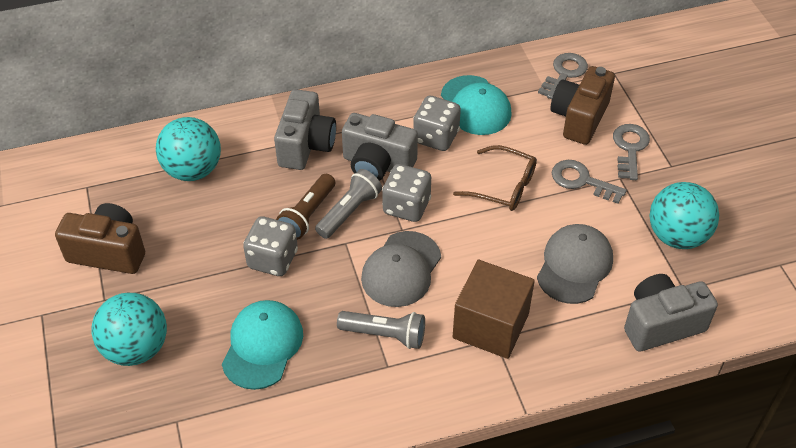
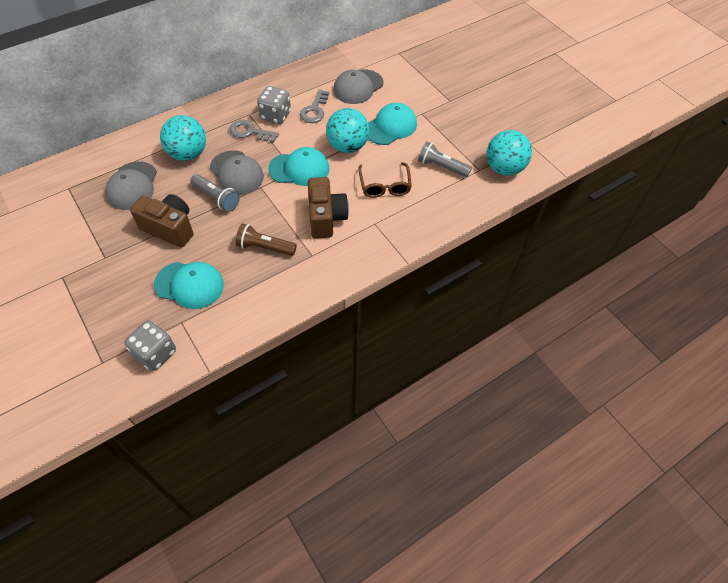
brown cube: 1 -> 0
grey camera: 3 -> 0
grey cap: 2 -> 3
grey dice: 3 -> 2
grey key: 3 -> 2
turquoise cap: 2 -> 3

